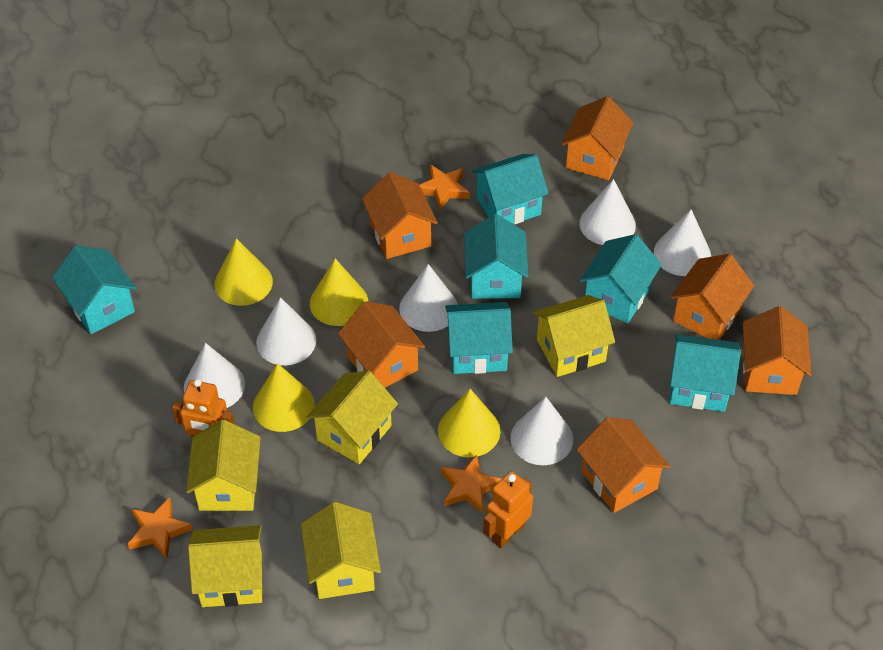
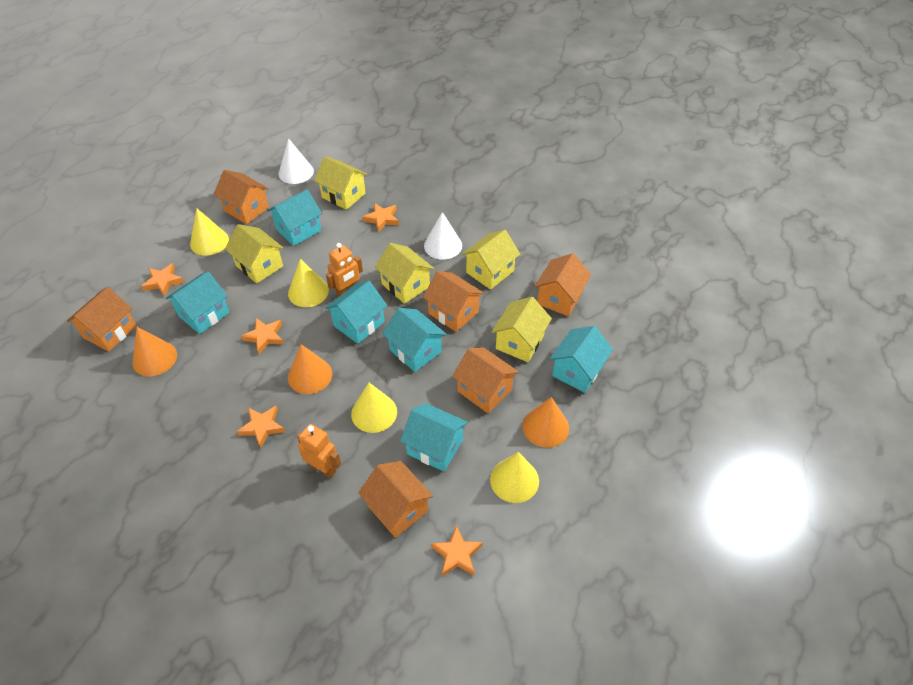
orange cone: 0 -> 3
orange star: 3 -> 5
white cone: 6 -> 2

